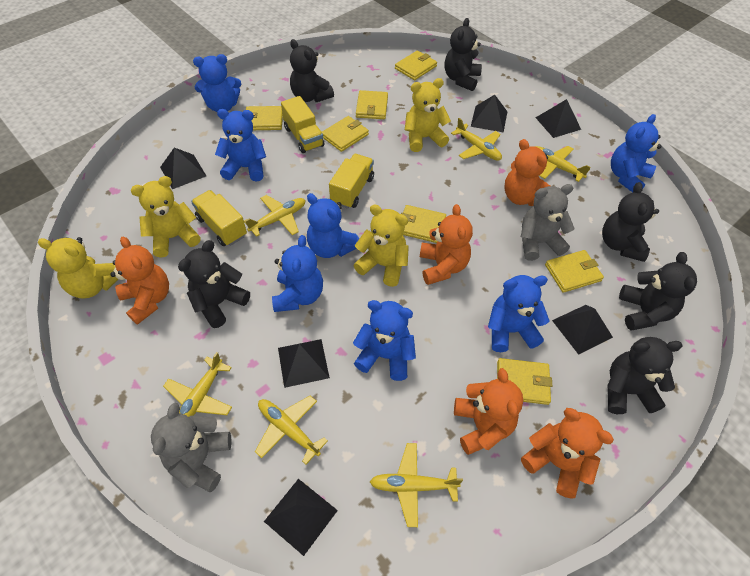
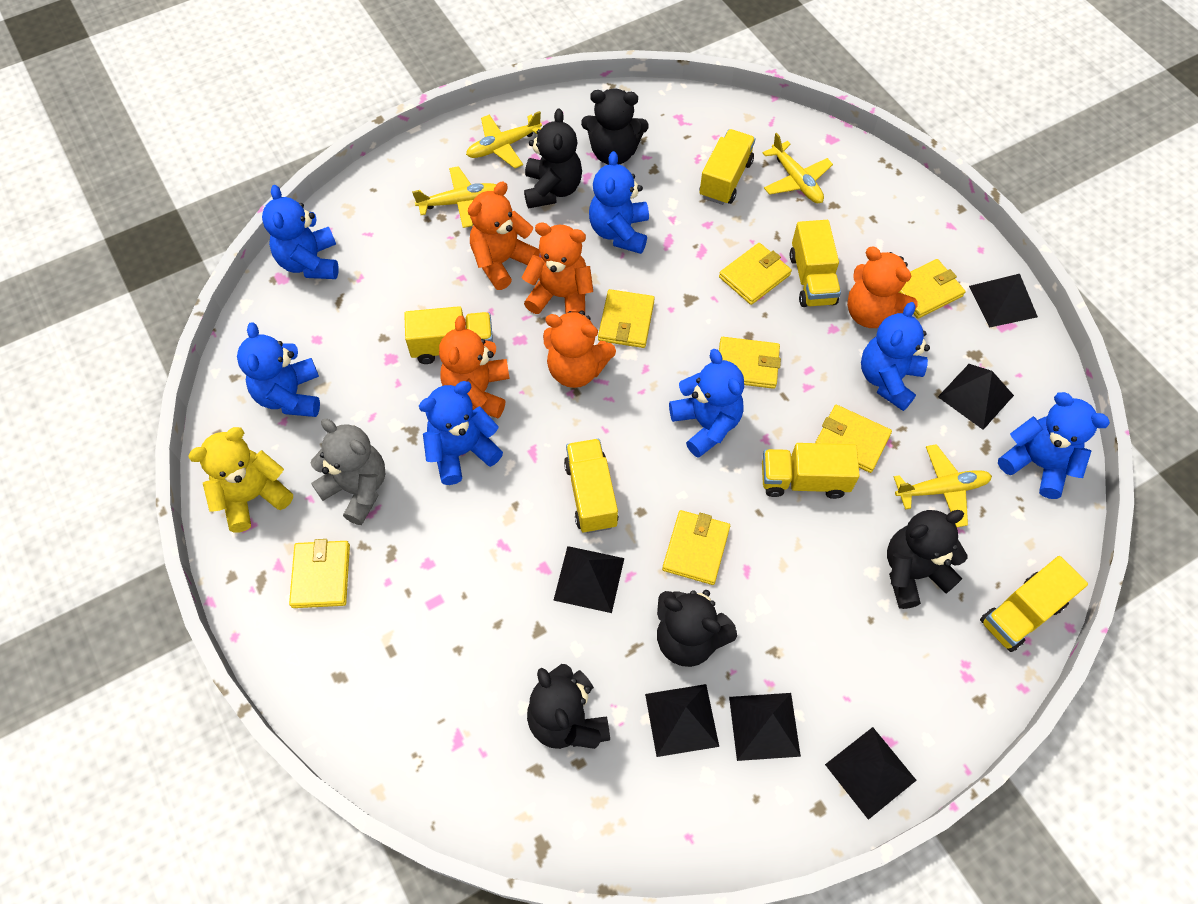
black teddy bear: 6 -> 5
grey teddy bear: 2 -> 1
yellow plane: 6 -> 4
yellow teddy bear: 4 -> 1
yellow truck: 3 -> 6

